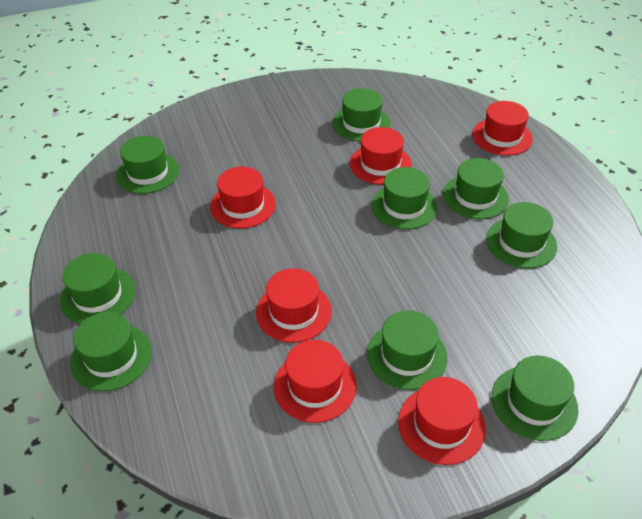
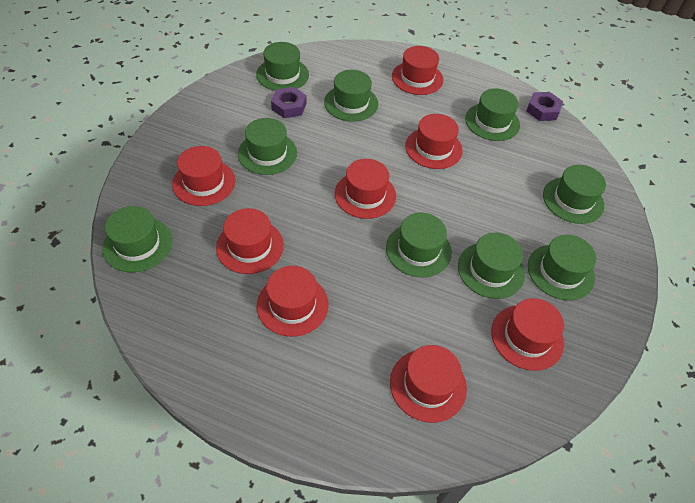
purple nut: 0 -> 2
red hat: 6 -> 8

